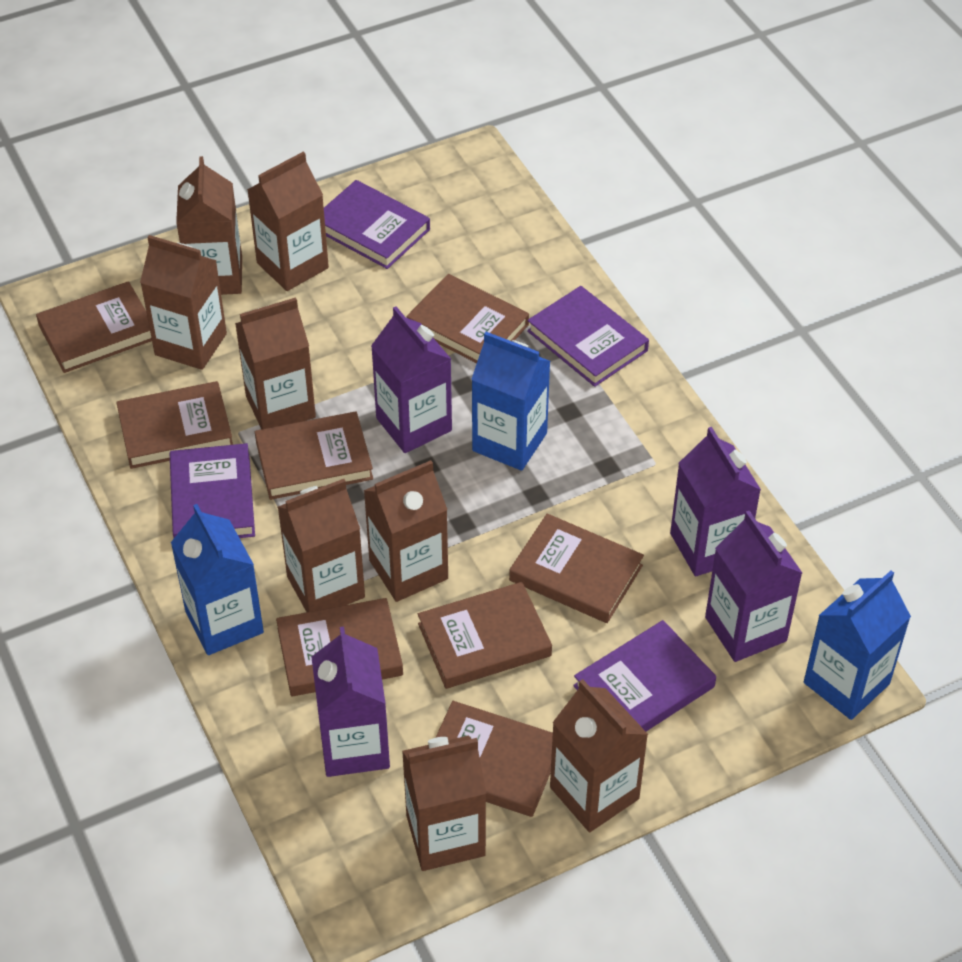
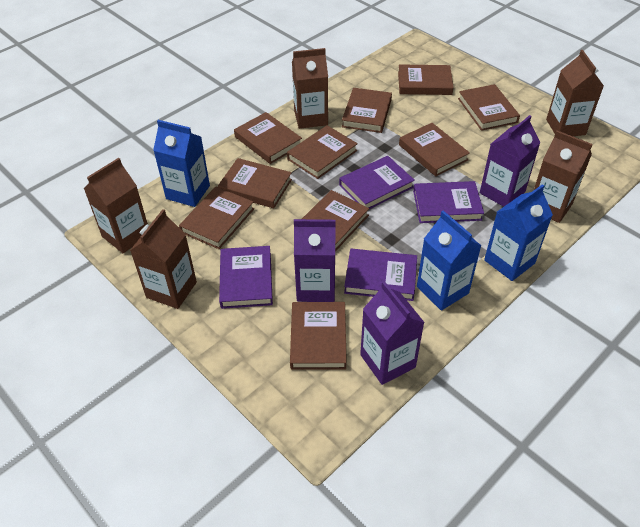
brown book: 8 -> 10
brown carton: 8 -> 5
purple carton: 4 -> 3

